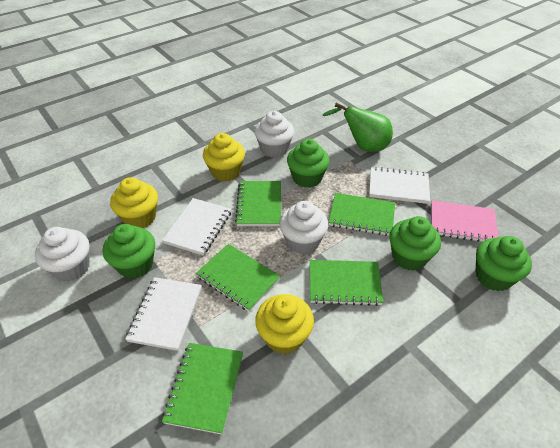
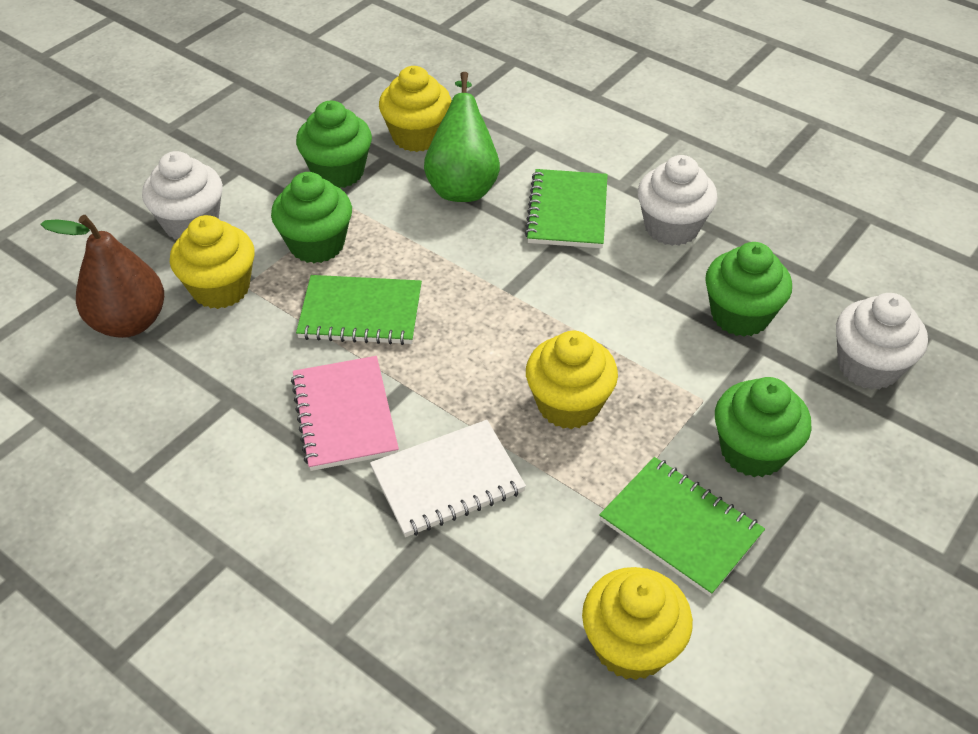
brown pear: 0 -> 1
green notebook: 5 -> 3
white notebook: 3 -> 1
yellow cupcake: 3 -> 4

